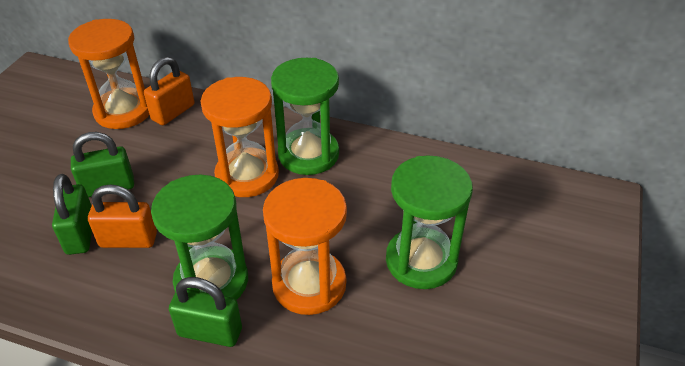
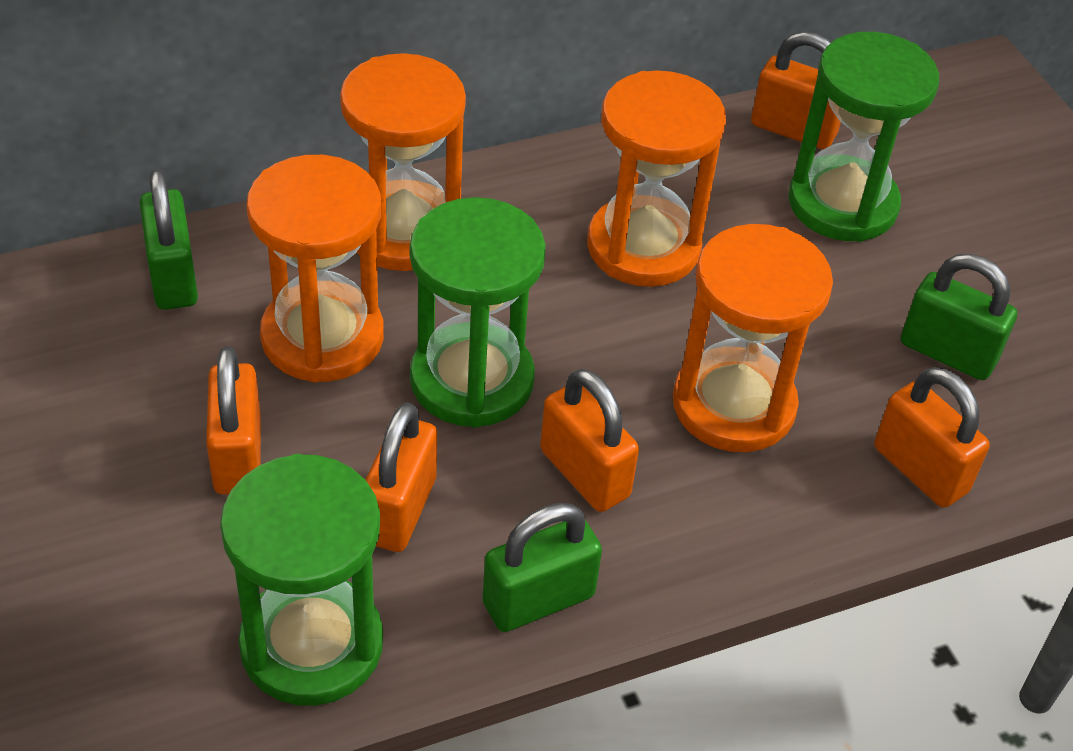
orange hourglass: 3 -> 4
orange padlock: 2 -> 5

